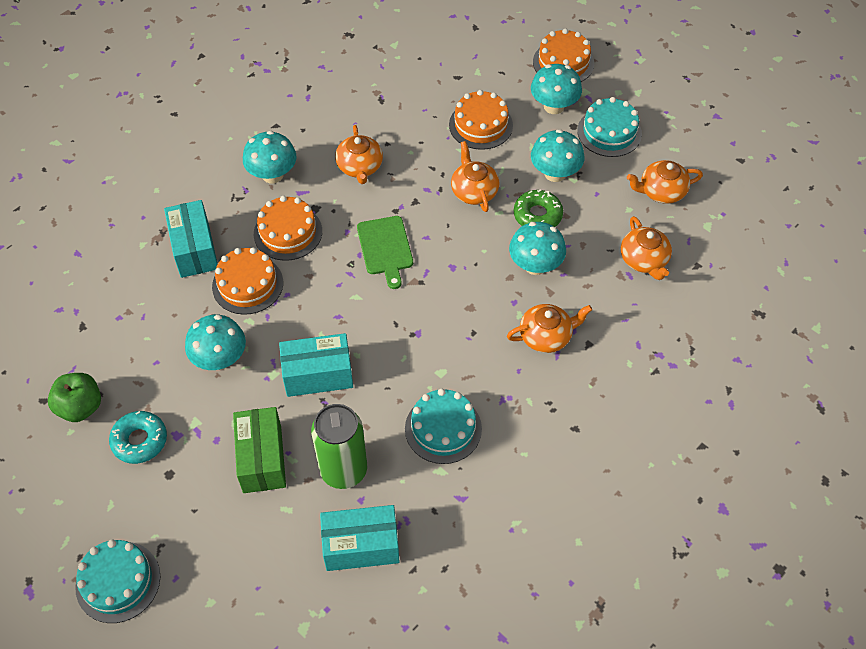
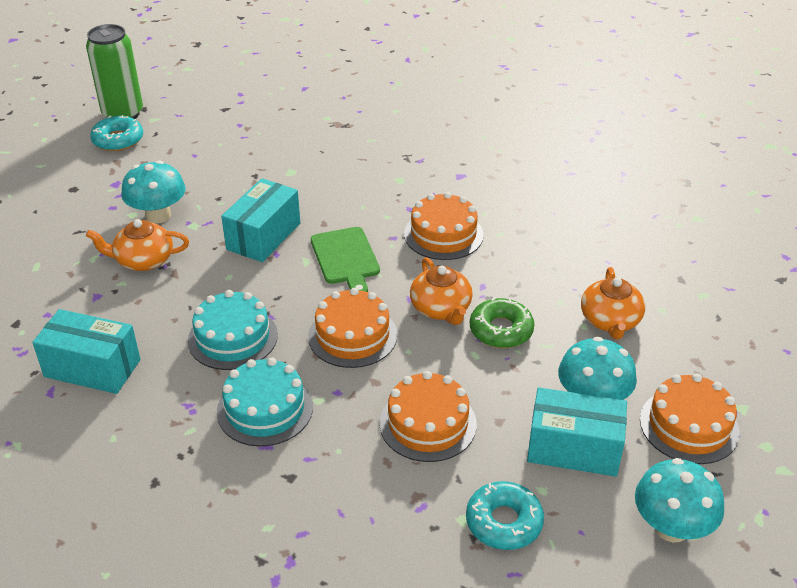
green apple: 1 -> 0
green box: 1 -> 0
orange teapot: 5 -> 3
turquoise cake: 3 -> 2
turquoise donut: 1 -> 2
turquoise mushroom: 5 -> 3

